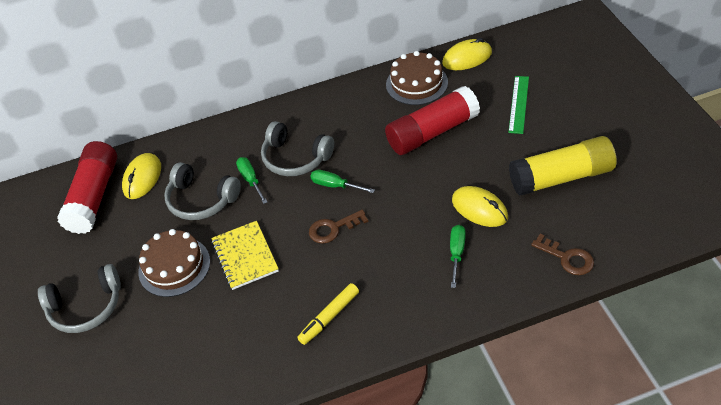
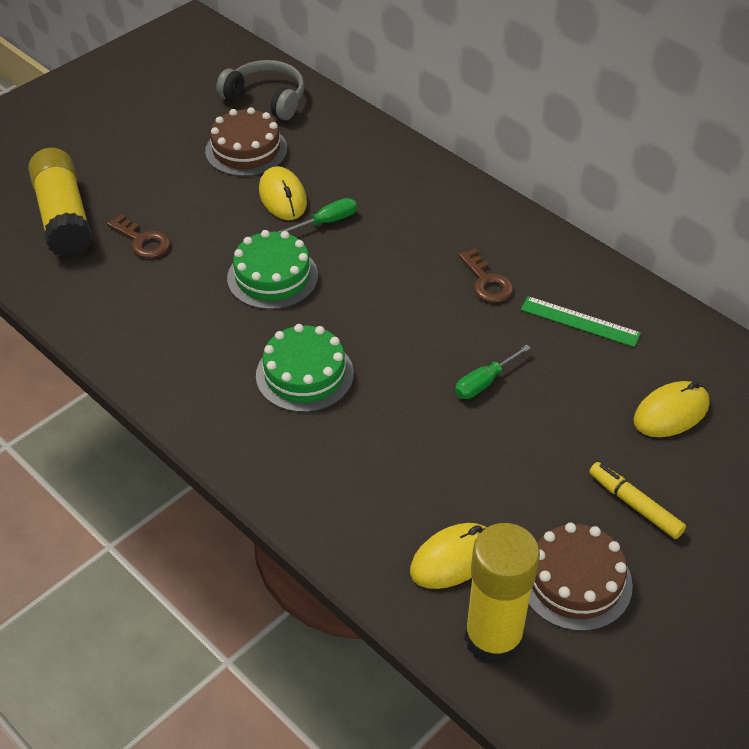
green cake: 0 -> 2
green screwdriver: 3 -> 2
grey headphones: 3 -> 1
red glue stick: 2 -> 0
yellow glue stick: 1 -> 2
yellow notebook: 1 -> 0

